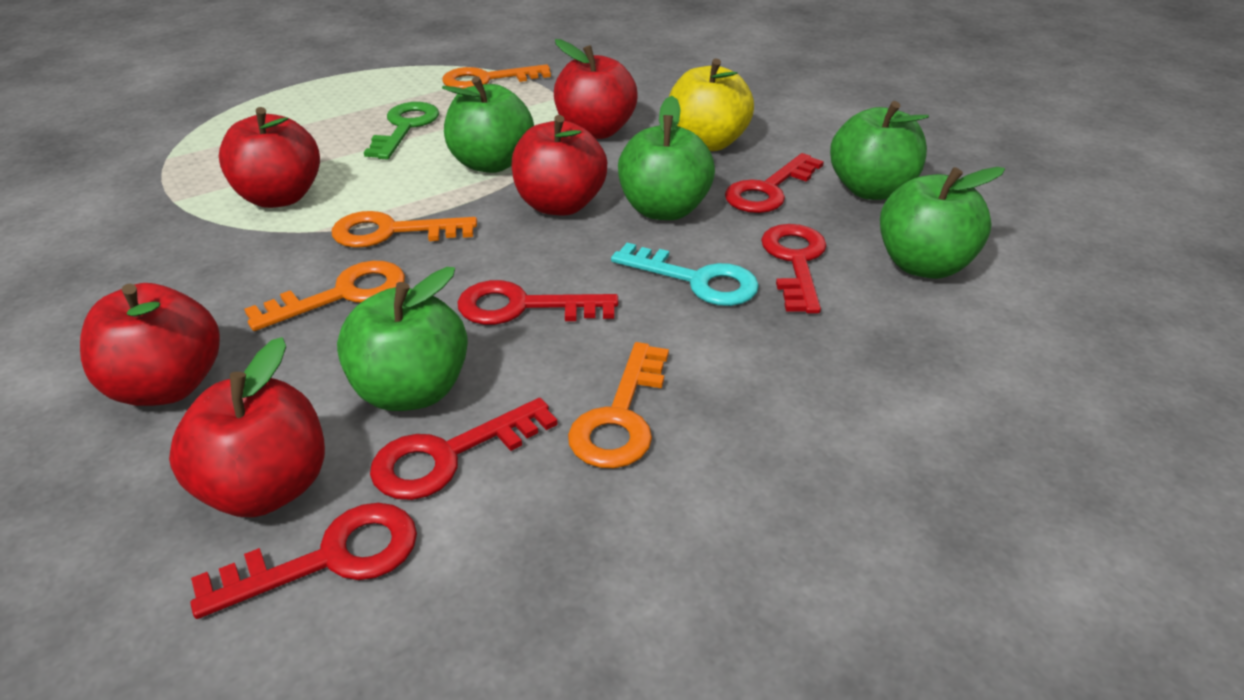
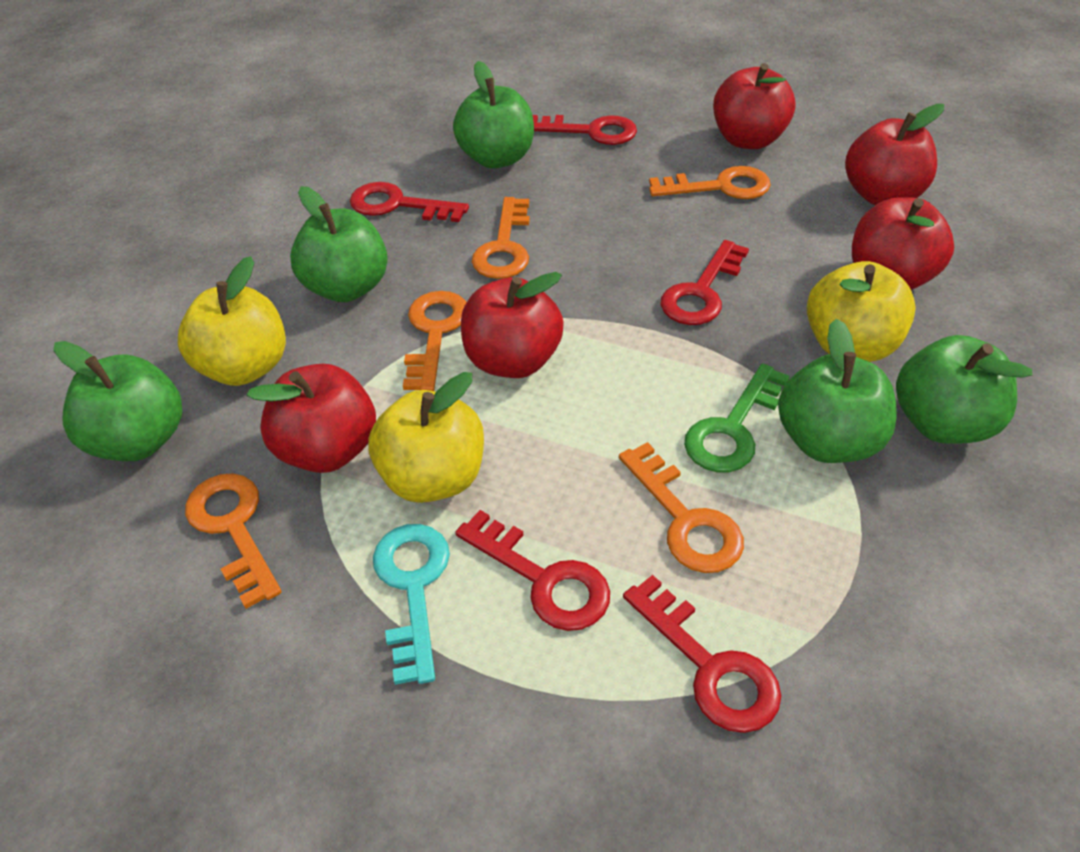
orange key: 4 -> 5
yellow apple: 1 -> 3

